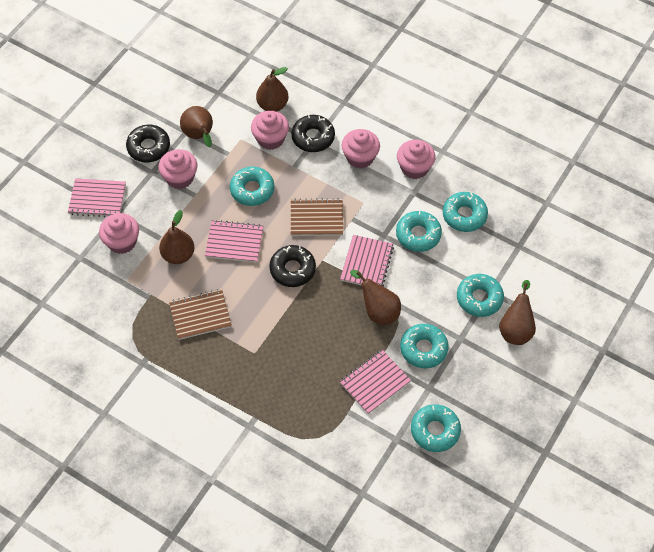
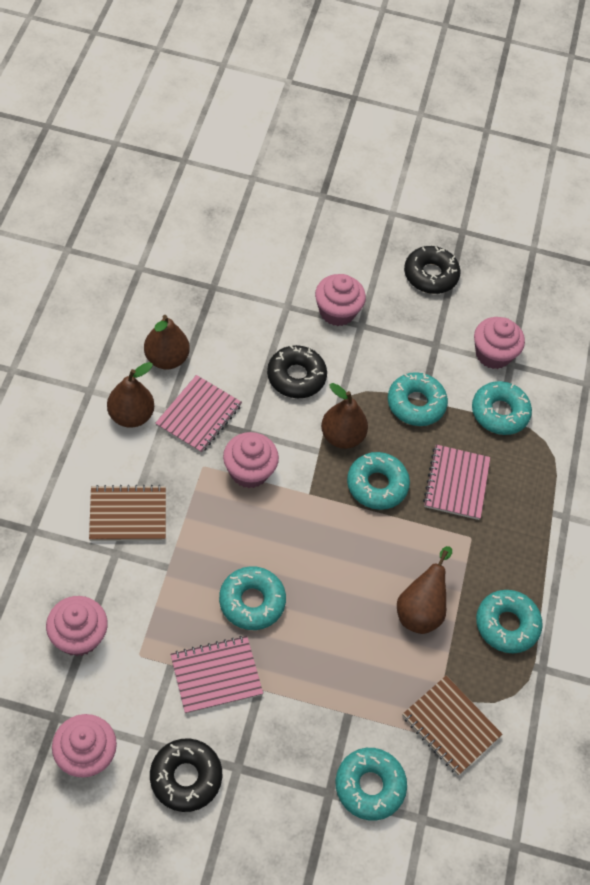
brown pear: 5 -> 4
pink notebook: 4 -> 3

